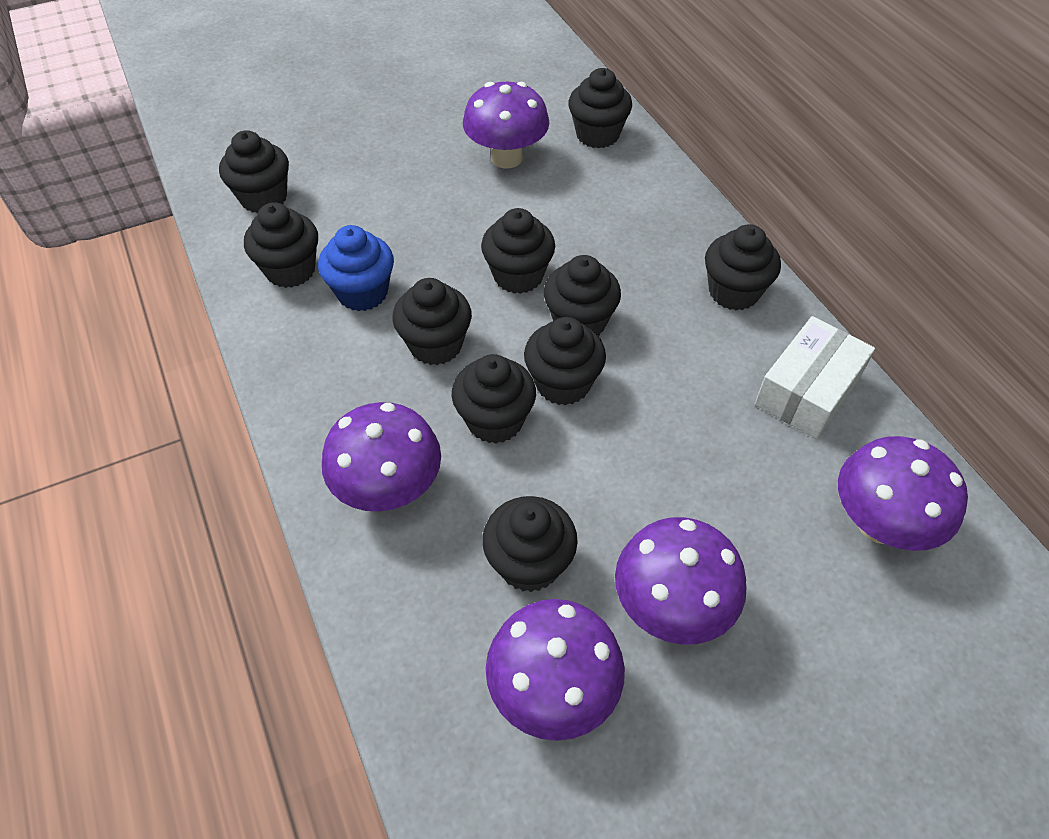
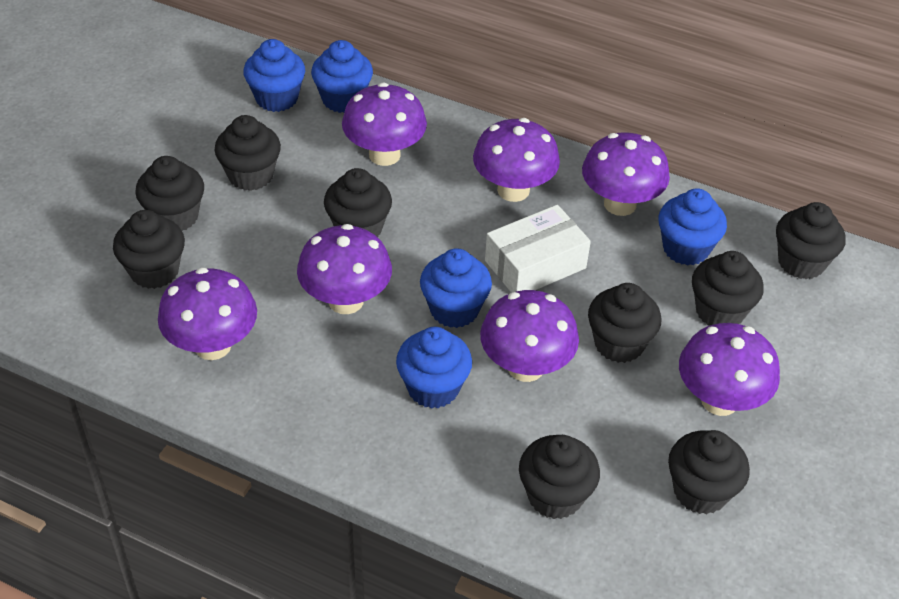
black cupcake: 10 -> 9
blue cupcake: 1 -> 5
purple mushroom: 5 -> 7

